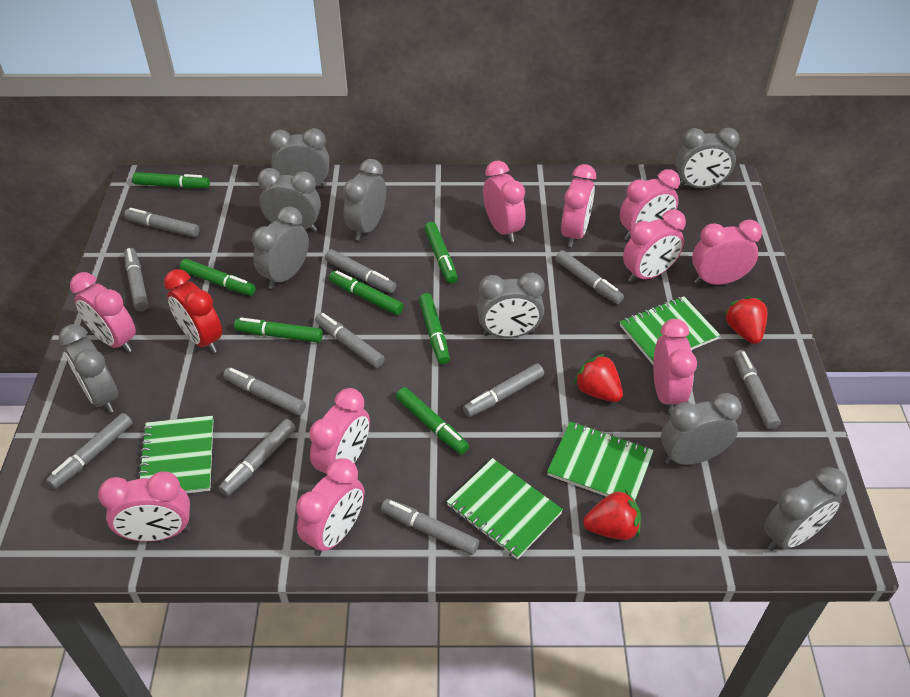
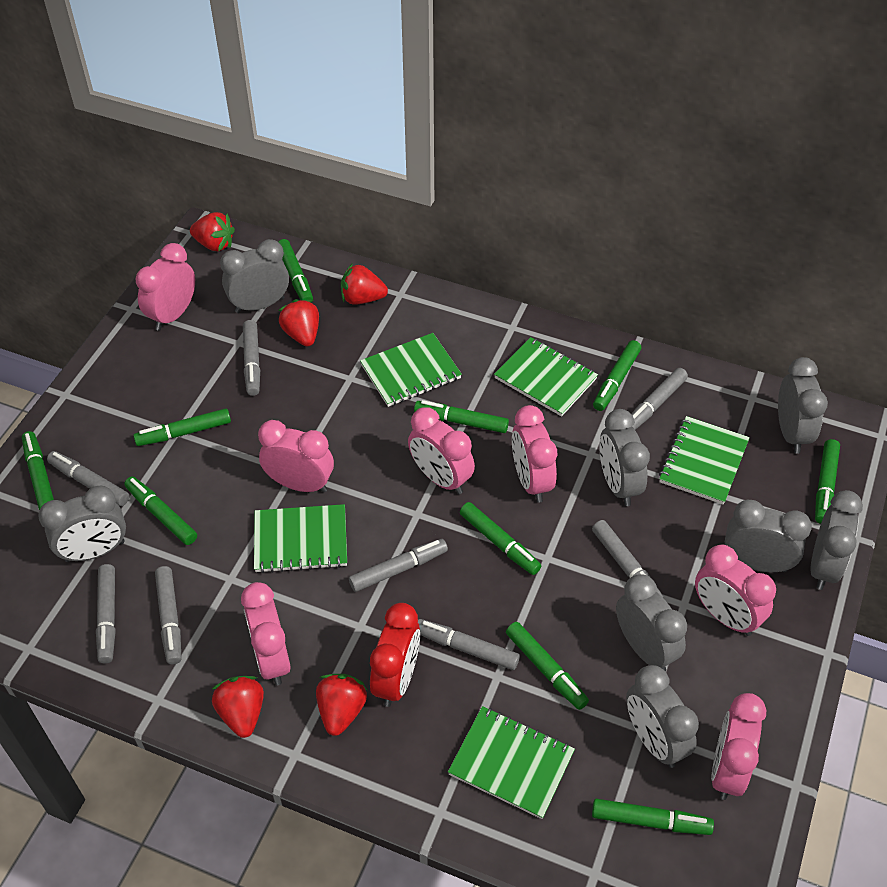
green marker: 7 -> 10
green notebook: 4 -> 5
grey clock: 9 -> 8
grey marker: 11 -> 8
pink clock: 10 -> 7
red strawberry: 3 -> 5

